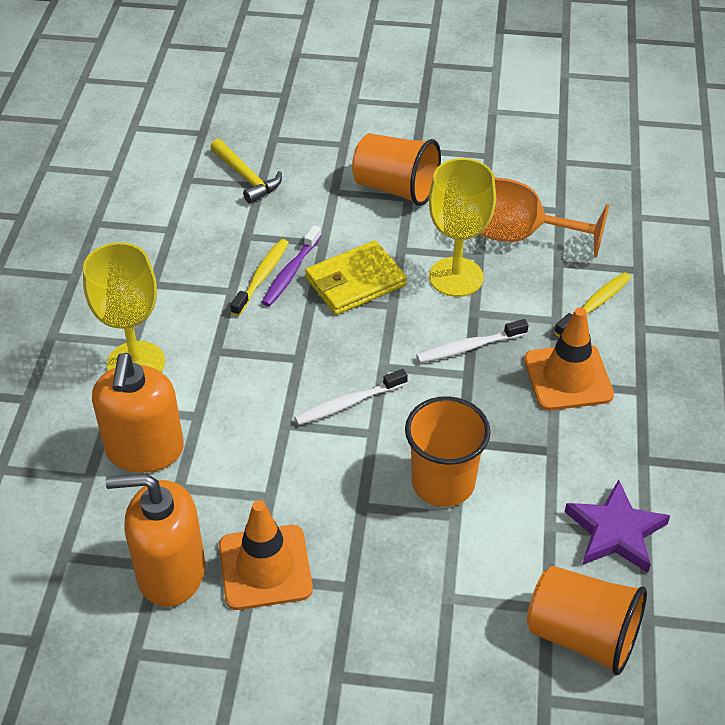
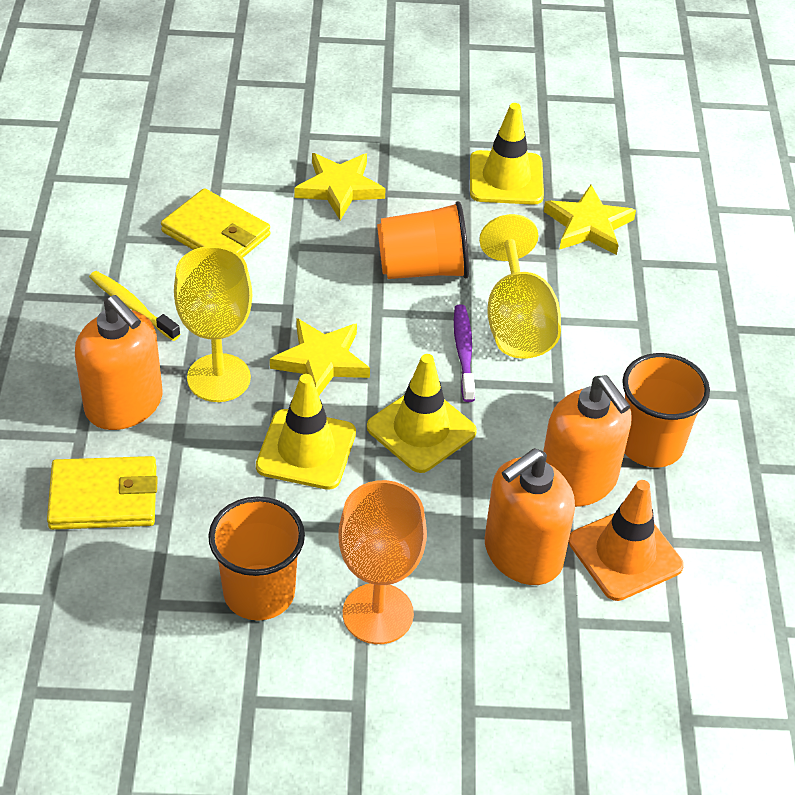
orange soap dispenser: 2 -> 3
orange traffic cone: 2 -> 1
purple star: 1 -> 0
white toothbrush: 2 -> 0
yellow hammer: 1 -> 0
yellow star: 0 -> 3
yellow toothbrush: 2 -> 1
yellow traffic cone: 0 -> 3
yellow wallet: 1 -> 2

